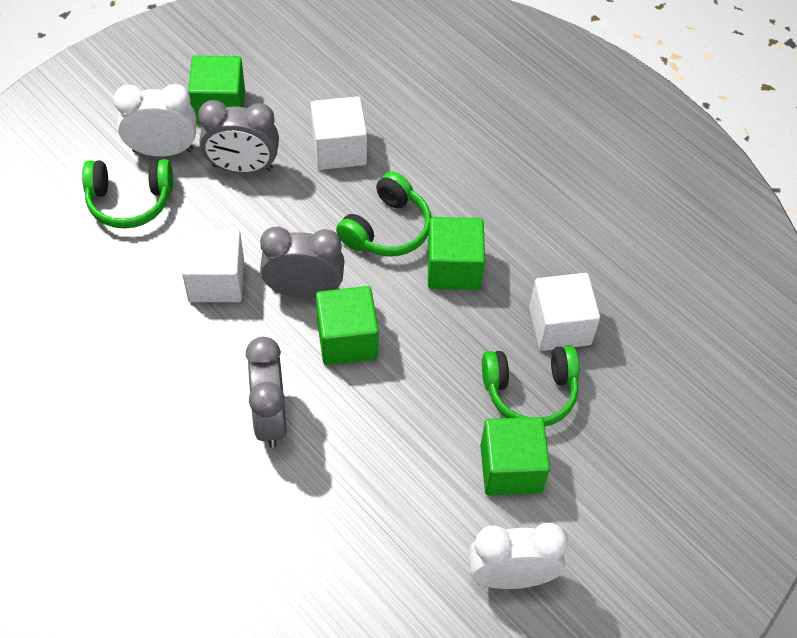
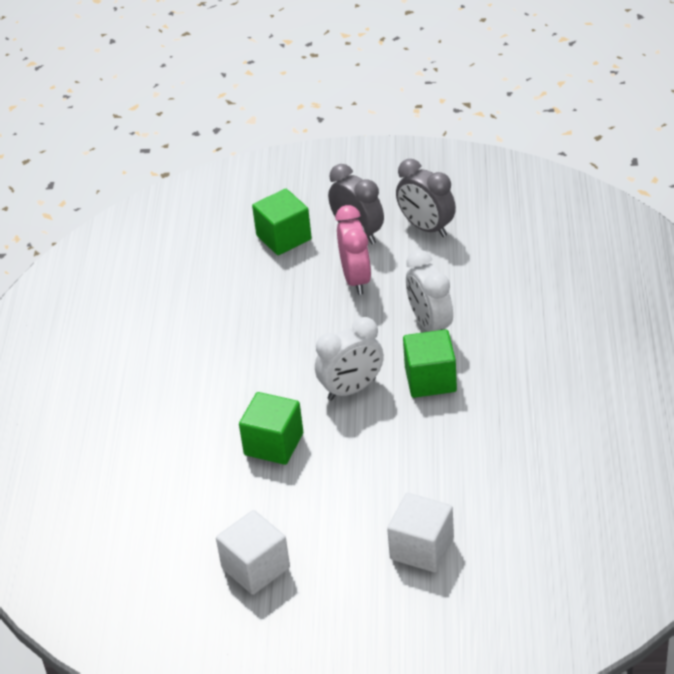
green cube: 4 -> 3
green headphones: 3 -> 0
grey clock: 3 -> 2
pink clock: 0 -> 1
white cube: 3 -> 2

